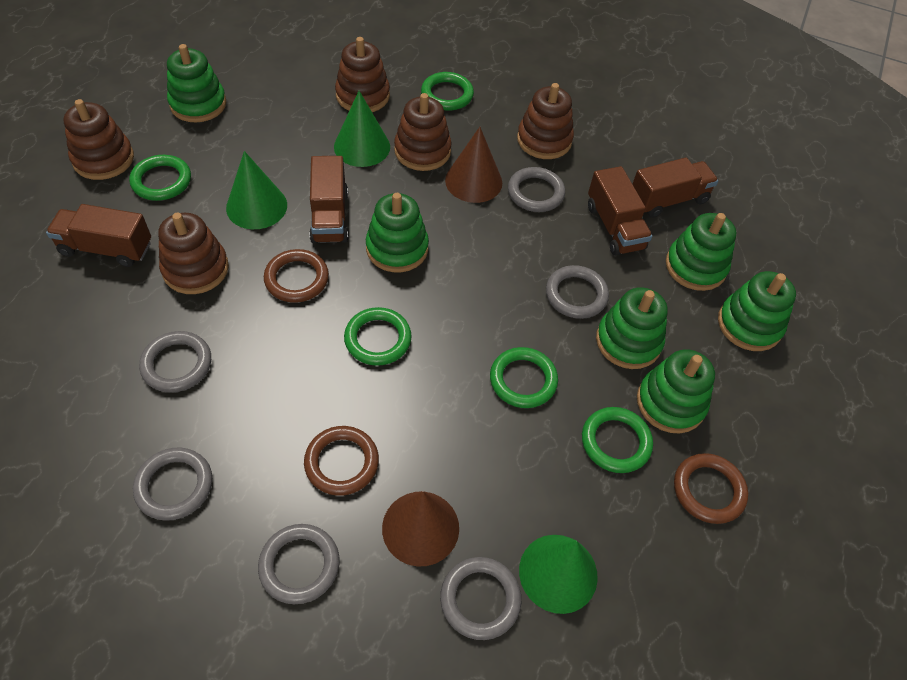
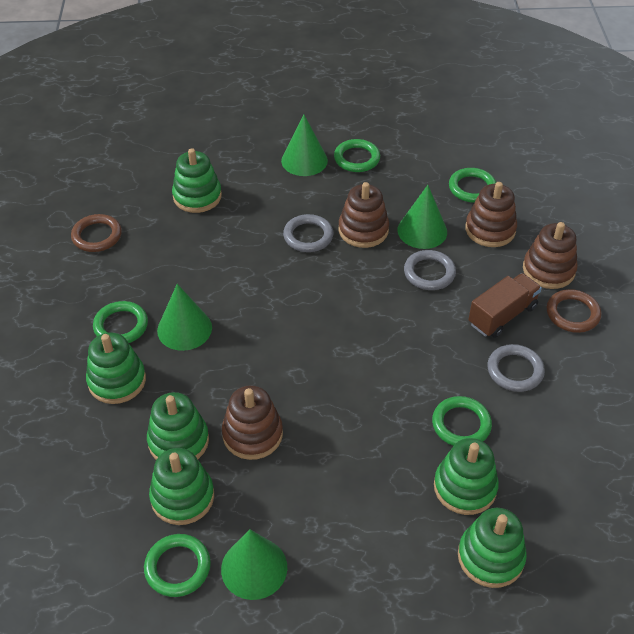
brown cone: 2 -> 0
brown ring: 3 -> 2
brown stacking toy: 5 -> 4
brown truck: 4 -> 1
green cone: 3 -> 4
grey ring: 6 -> 3

